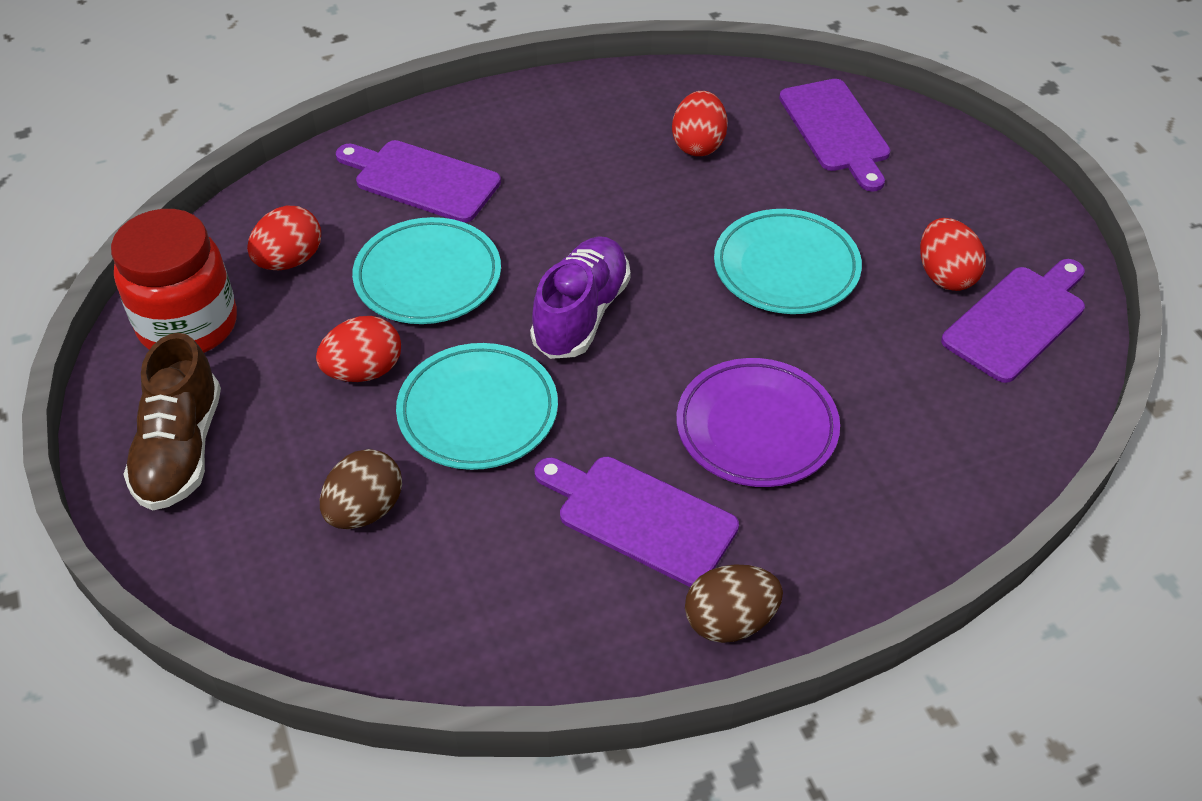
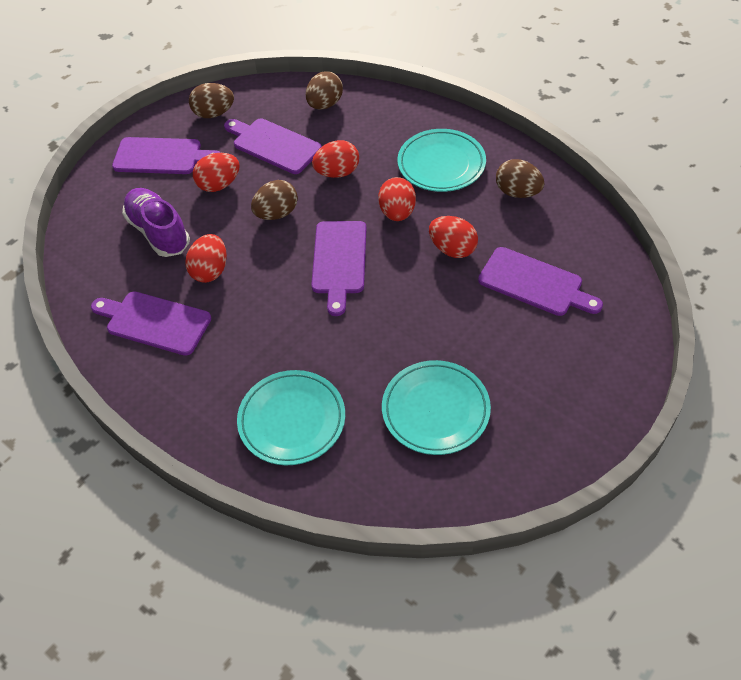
brown egg: 2 -> 4
brown shoe: 1 -> 0
purple cutting board: 4 -> 5
purple plate: 1 -> 0
red egg: 4 -> 5
red jar: 1 -> 0

